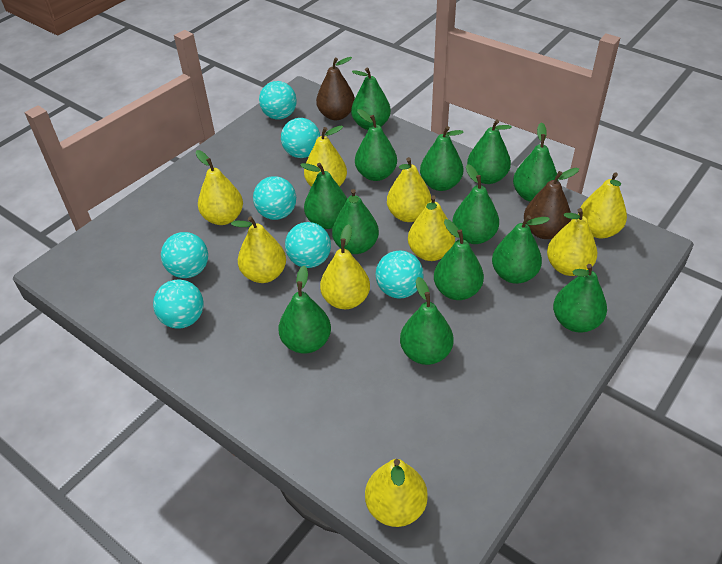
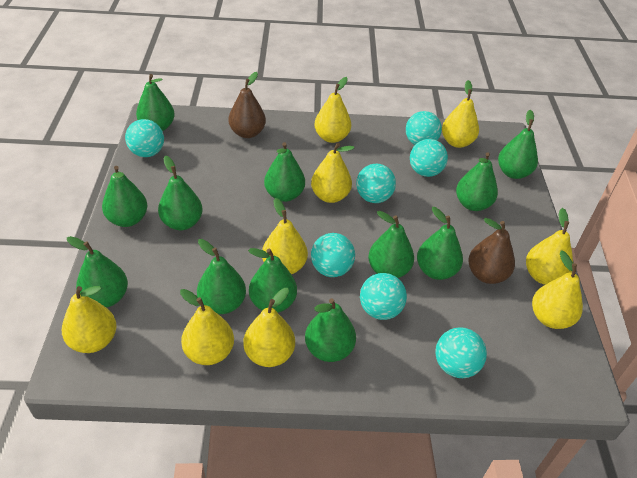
green pear: 13 -> 12

